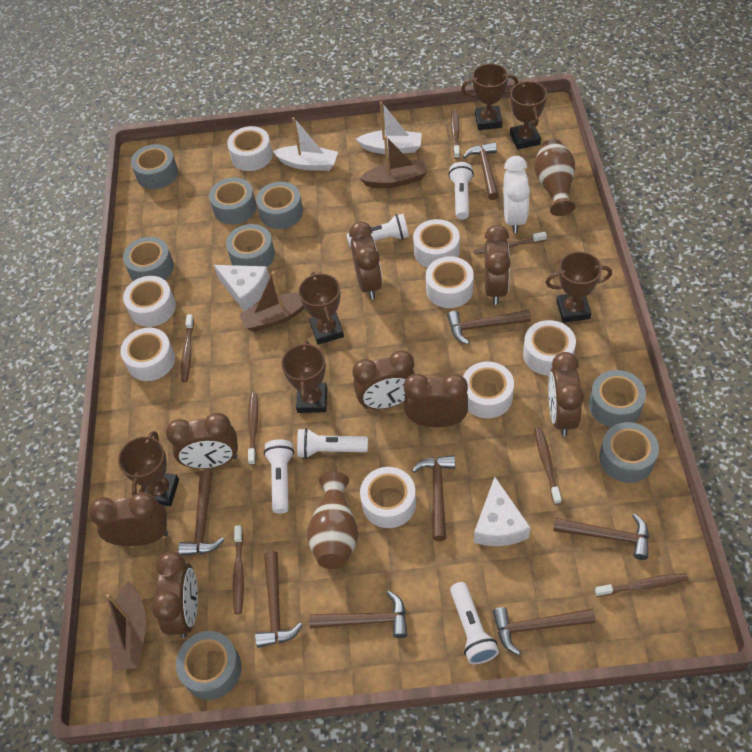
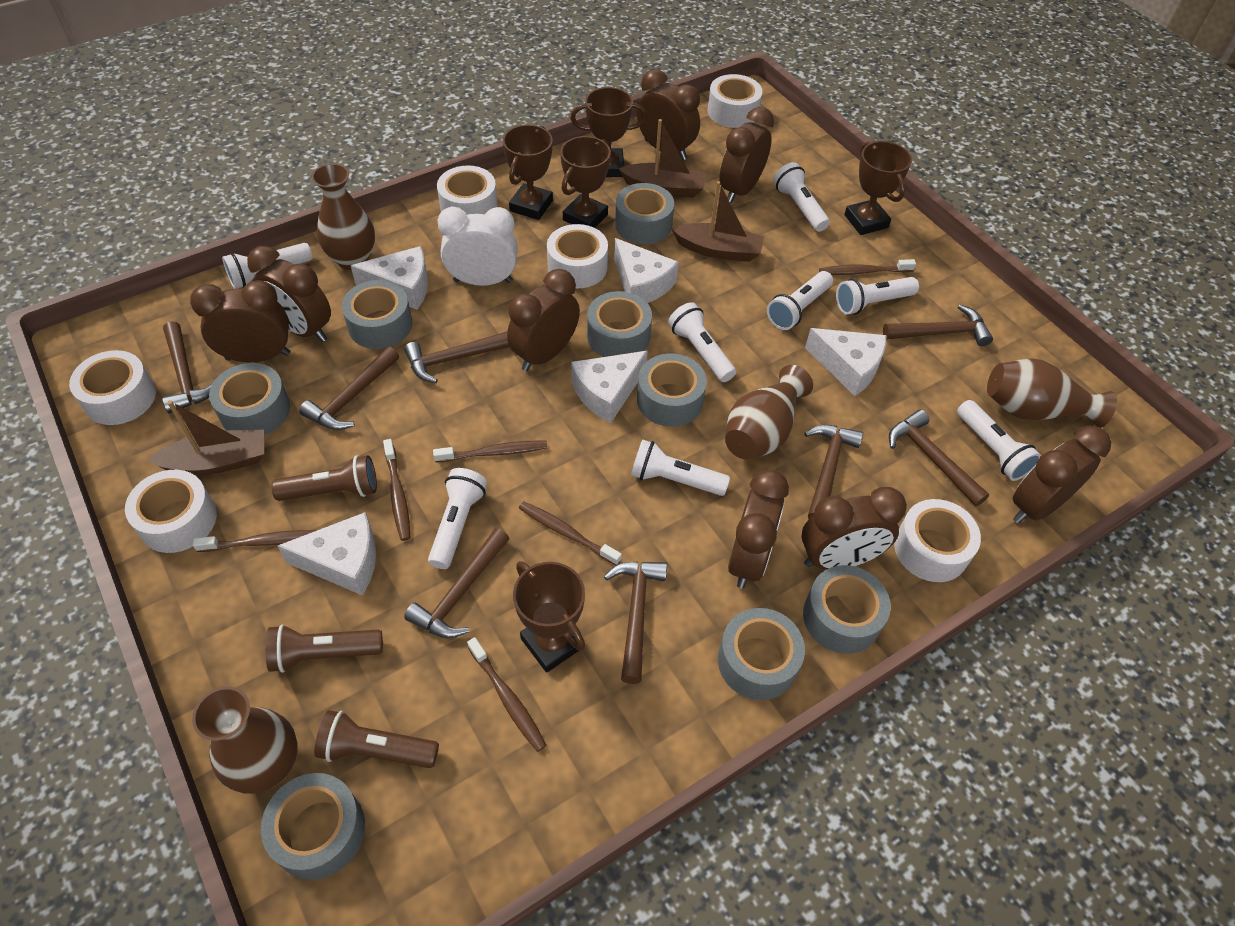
brown flashlight: 0 -> 3
brown toothbrush: 7 -> 6
brown trophy: 6 -> 5
brown vase: 2 -> 4
white boat: 2 -> 0
white cheese: 2 -> 5
white flashlight: 5 -> 8
white tape: 8 -> 6

